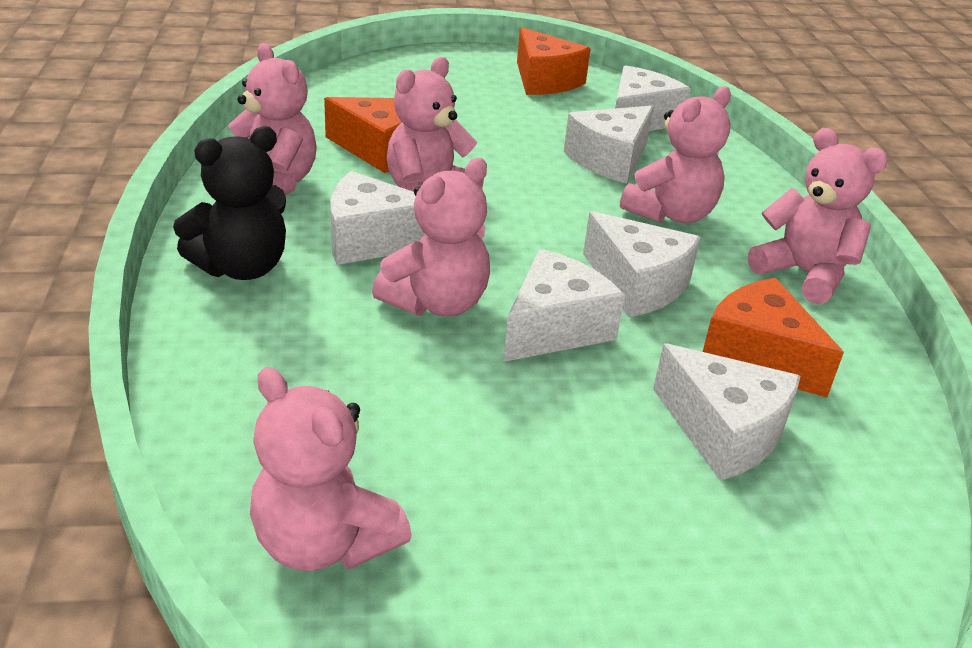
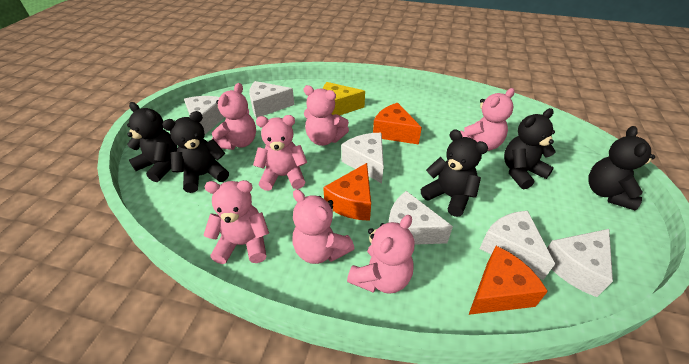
black teddy bear: 1 -> 5
pink teddy bear: 6 -> 7
yellow cheese: 0 -> 1

